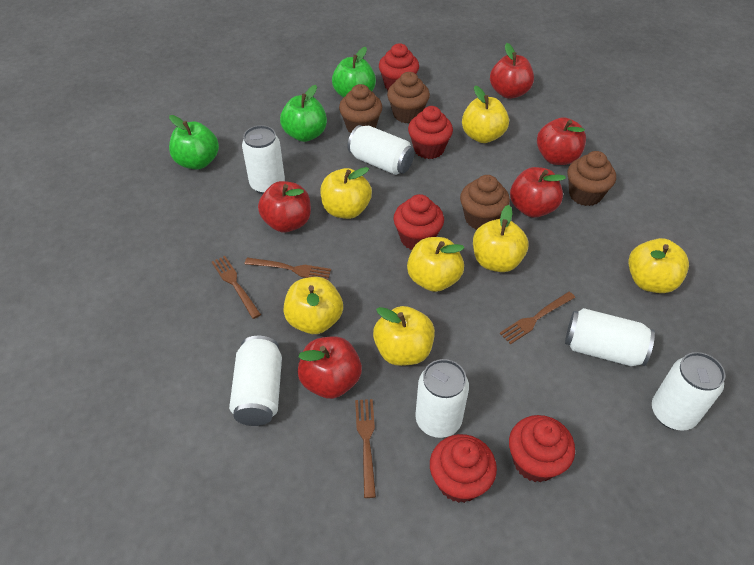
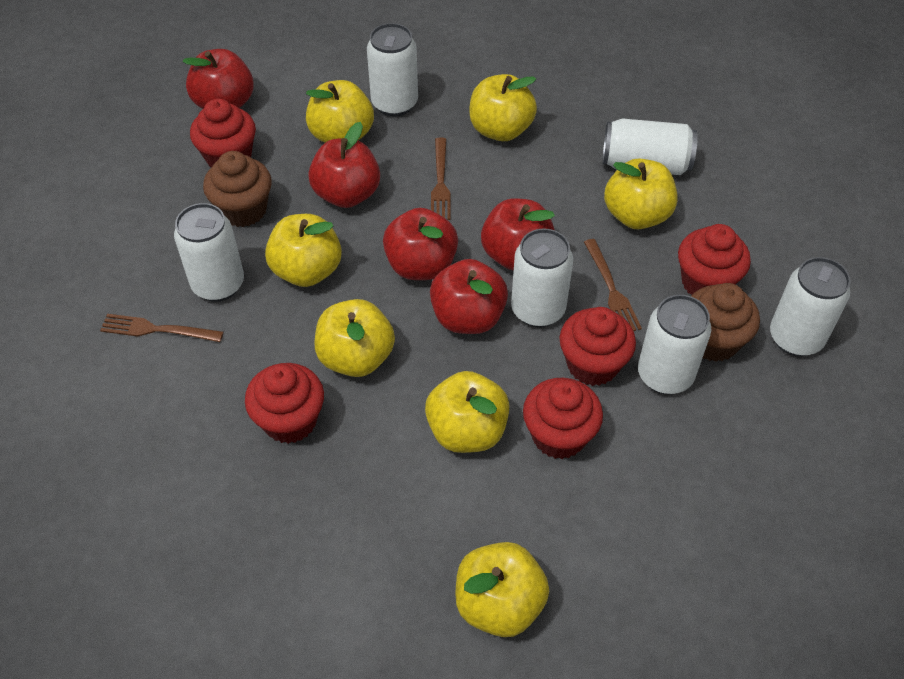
brown cupcake: 4 -> 2
brown fork: 4 -> 3
green apple: 3 -> 0

